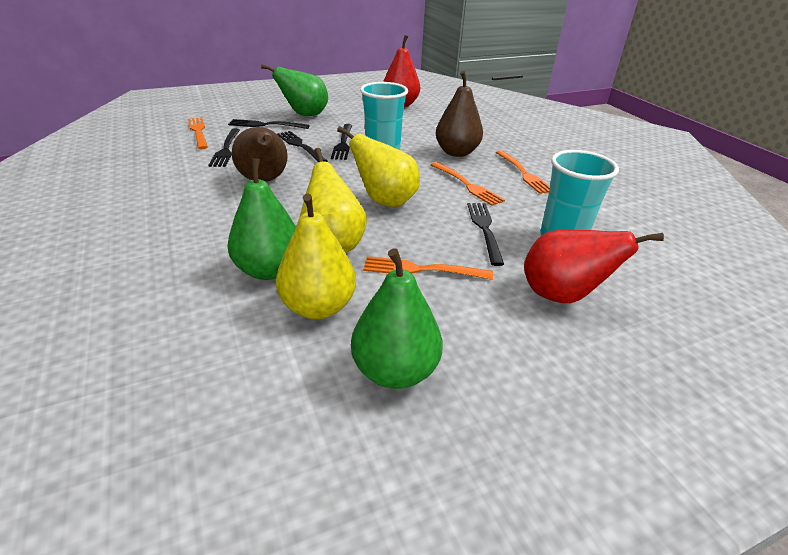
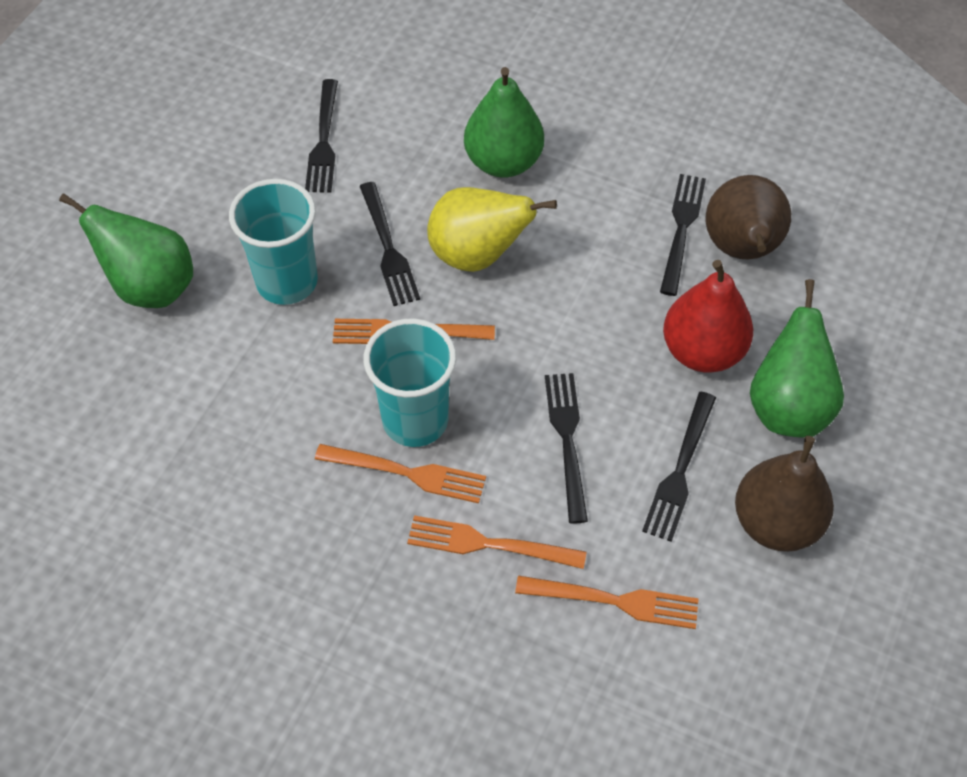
red pear: 2 -> 1
yellow pear: 3 -> 1

